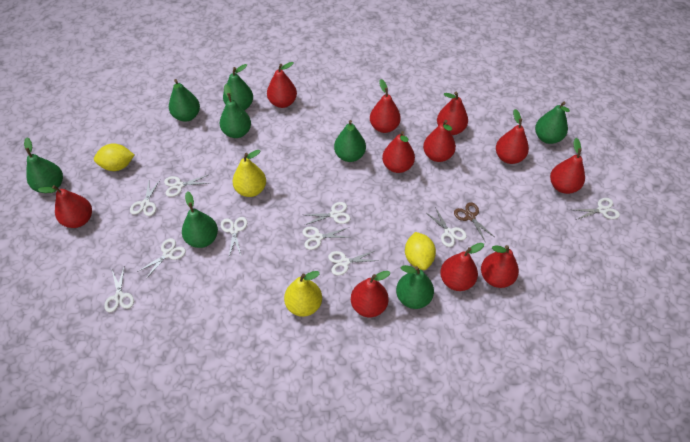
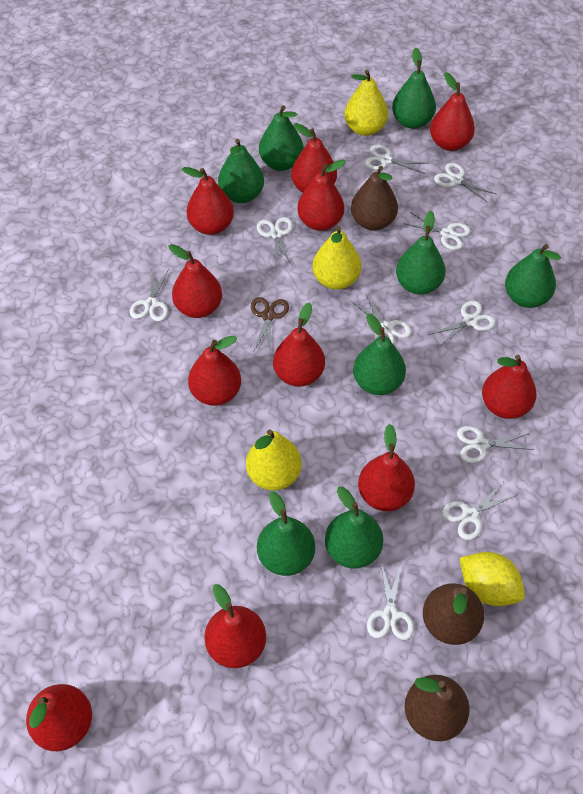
brown pear: 0 -> 3
yellow lemon: 2 -> 1
yellow pear: 2 -> 3

